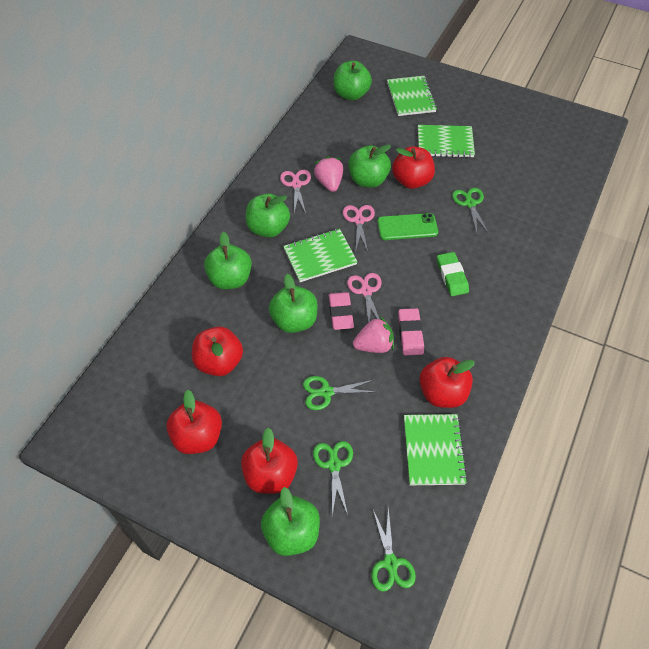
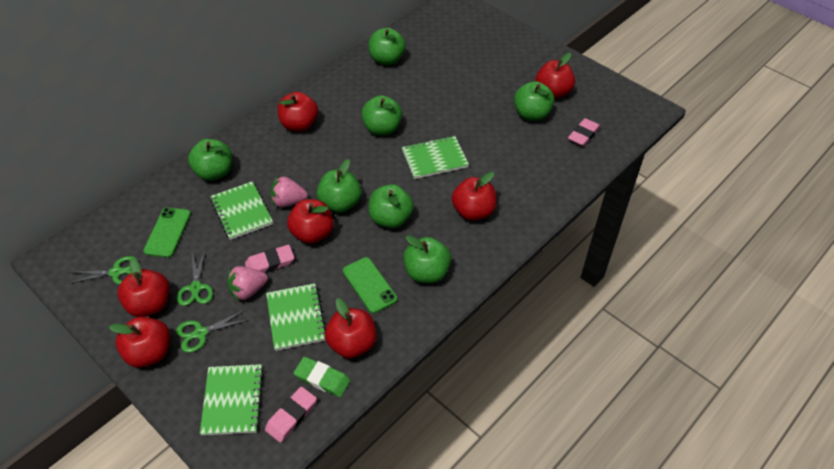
green apple: 6 -> 7
green phone: 1 -> 2
green scissors: 4 -> 3
pink eraser: 2 -> 3
pink scissors: 3 -> 0
red apple: 5 -> 7

